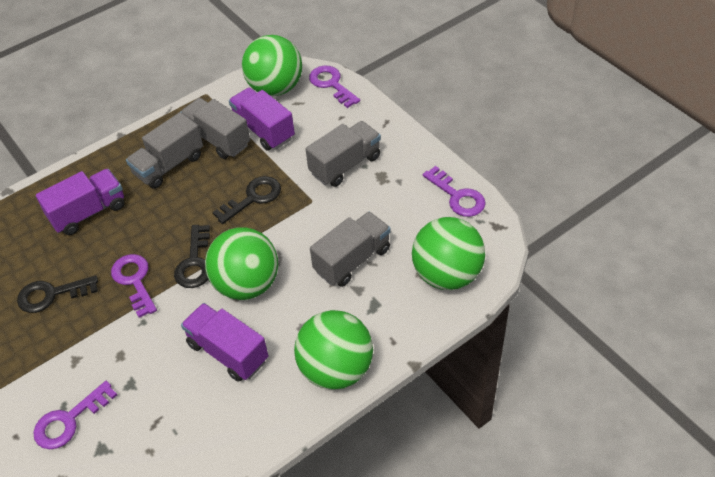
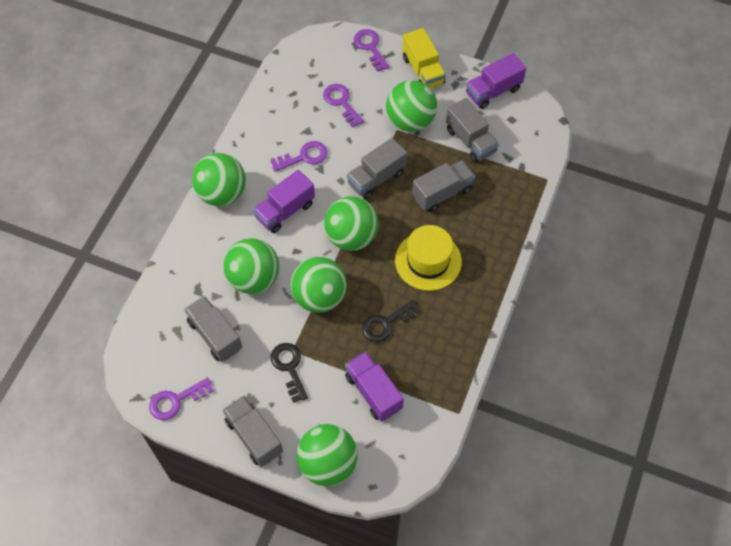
black key: 3 -> 2
green ball: 4 -> 6
grey truck: 4 -> 5
yellow hat: 0 -> 1
yellow truck: 0 -> 1

